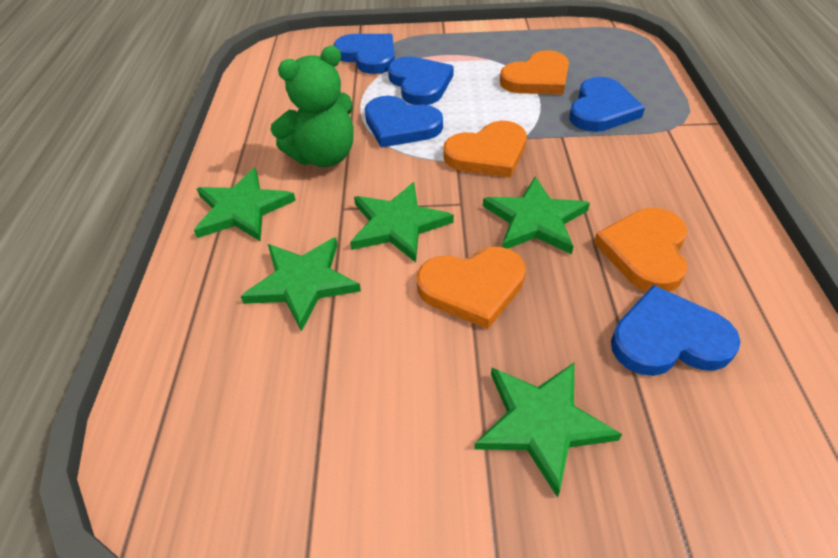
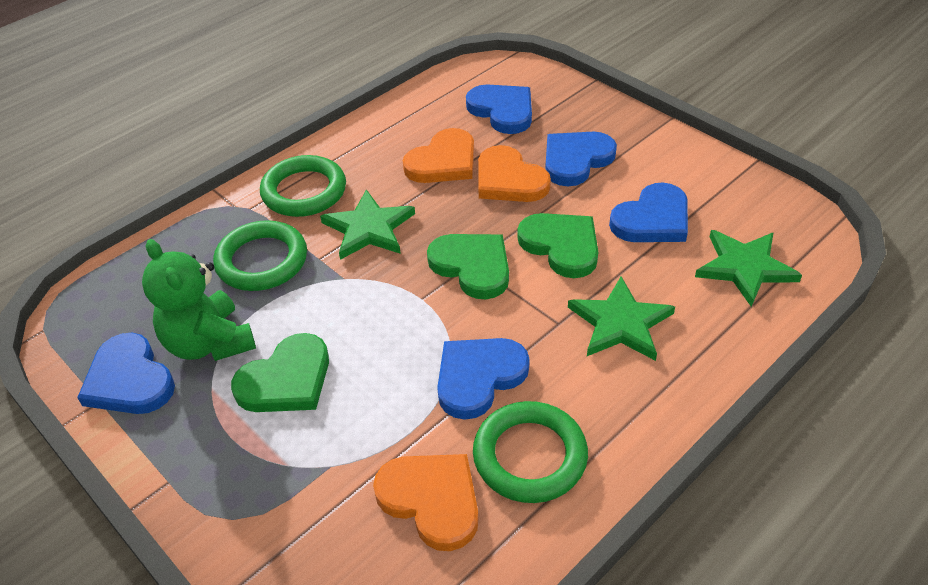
green heart: 0 -> 3
green ring: 0 -> 3
green star: 5 -> 3
orange heart: 4 -> 3

